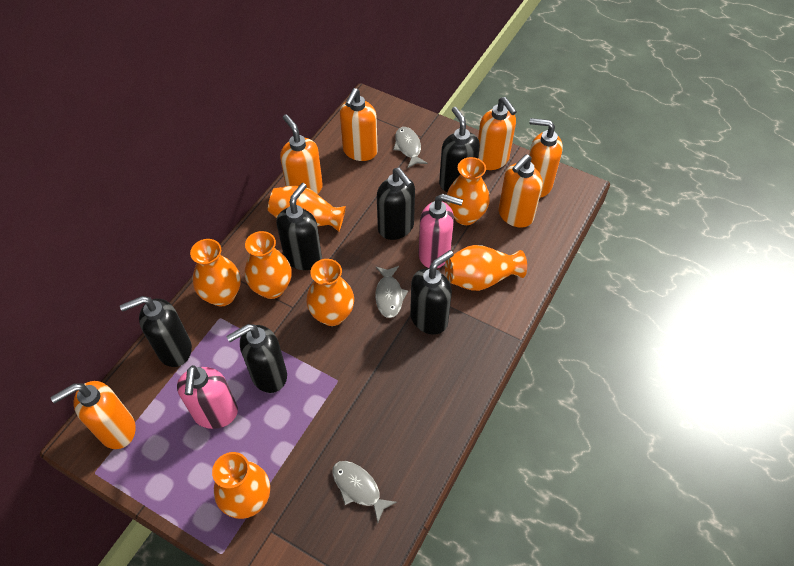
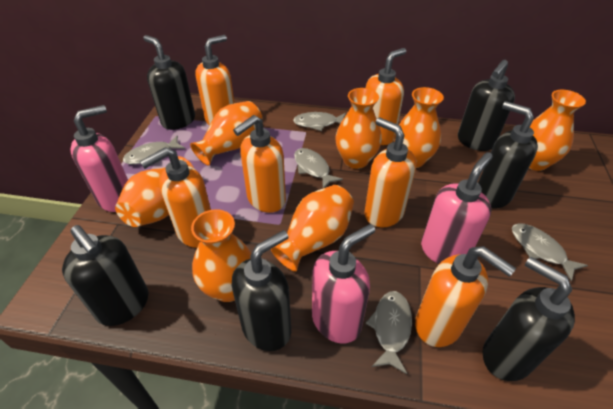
grey fish: 3 -> 5
pink soap dispenser: 2 -> 3

